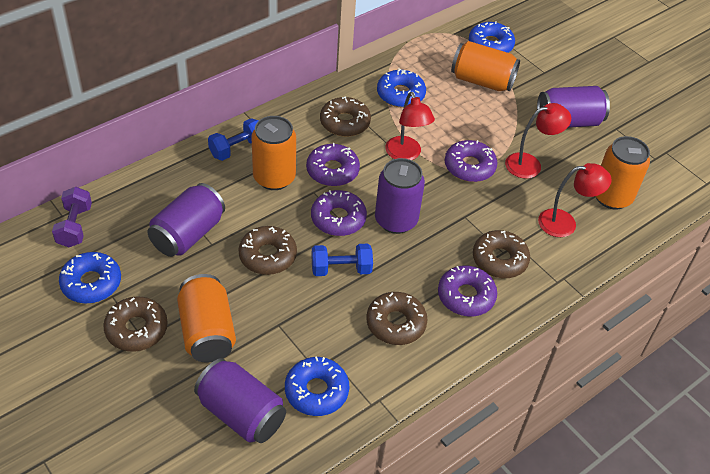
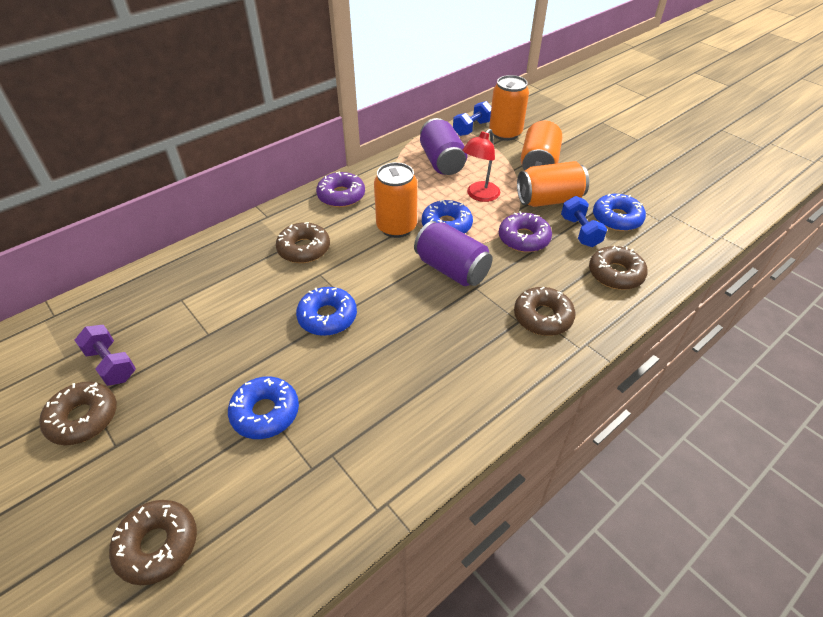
purple can: 4 -> 2
purple donut: 4 -> 2
red lamp: 3 -> 1

